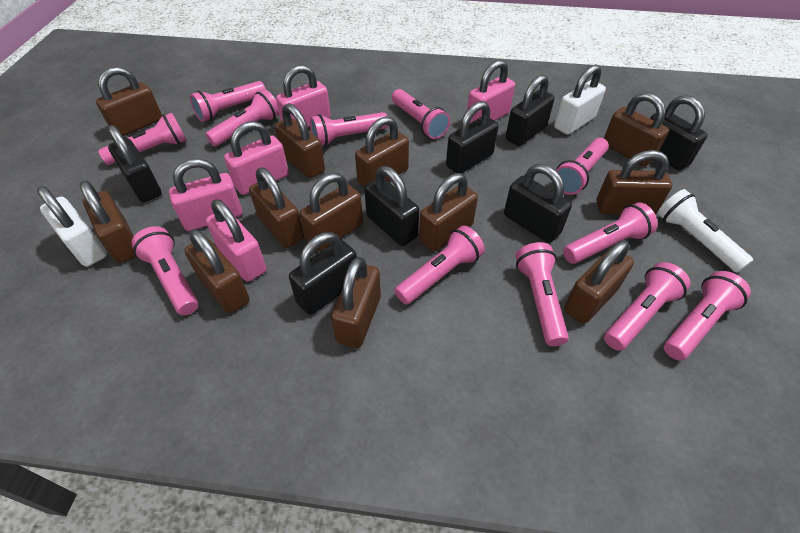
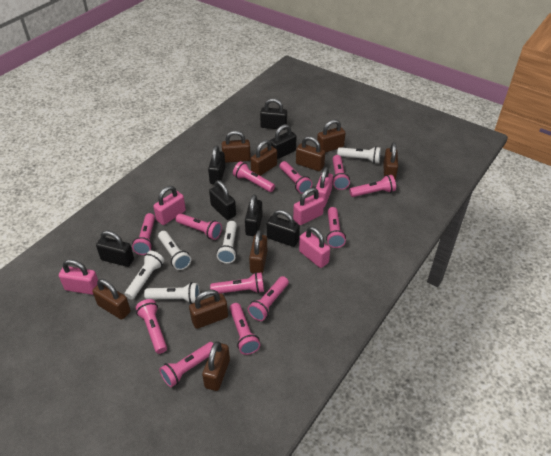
brown padlock: 12 -> 9
white flashlight: 1 -> 5
white padlock: 2 -> 0

